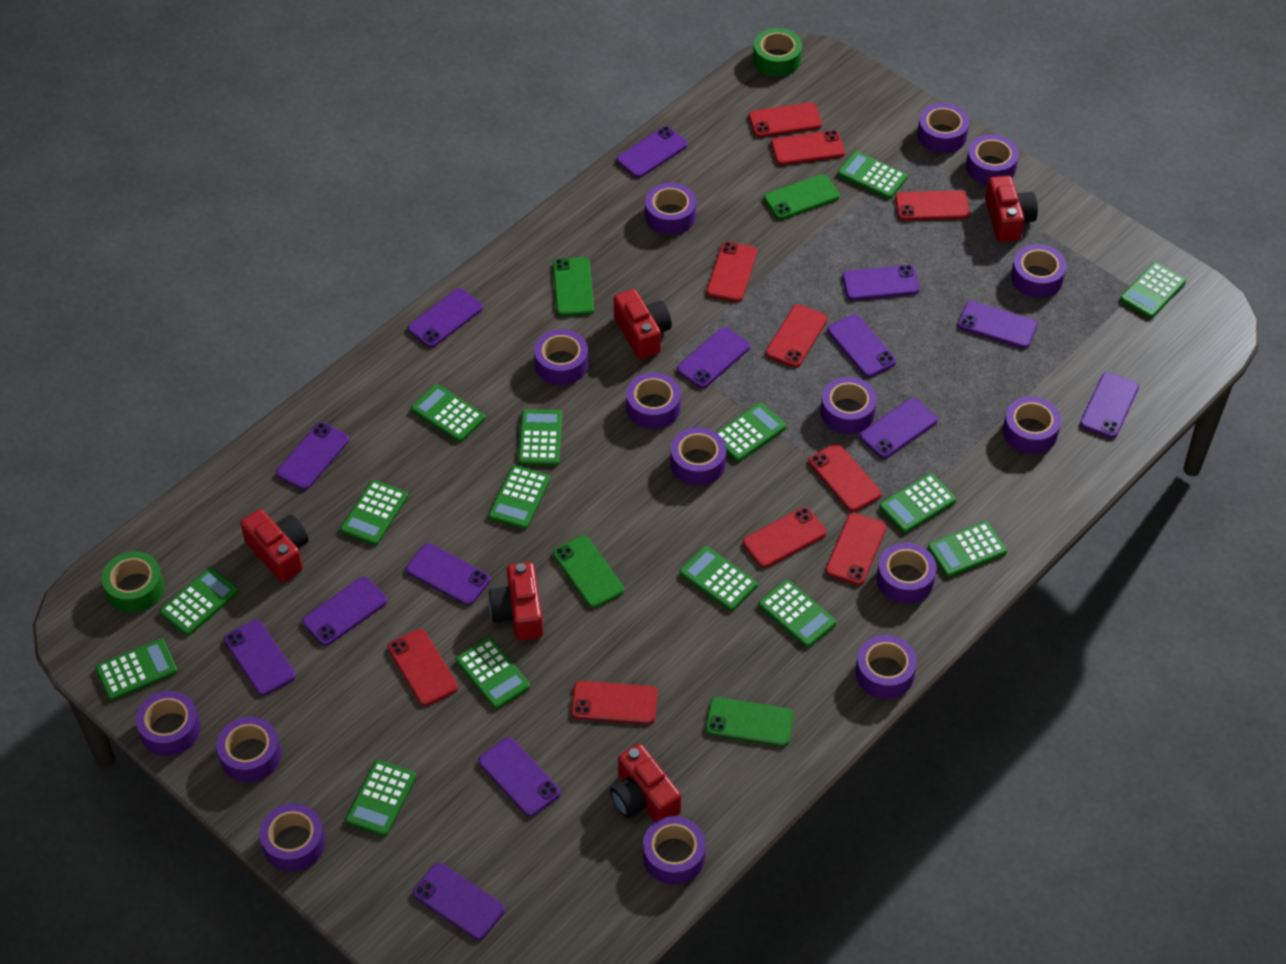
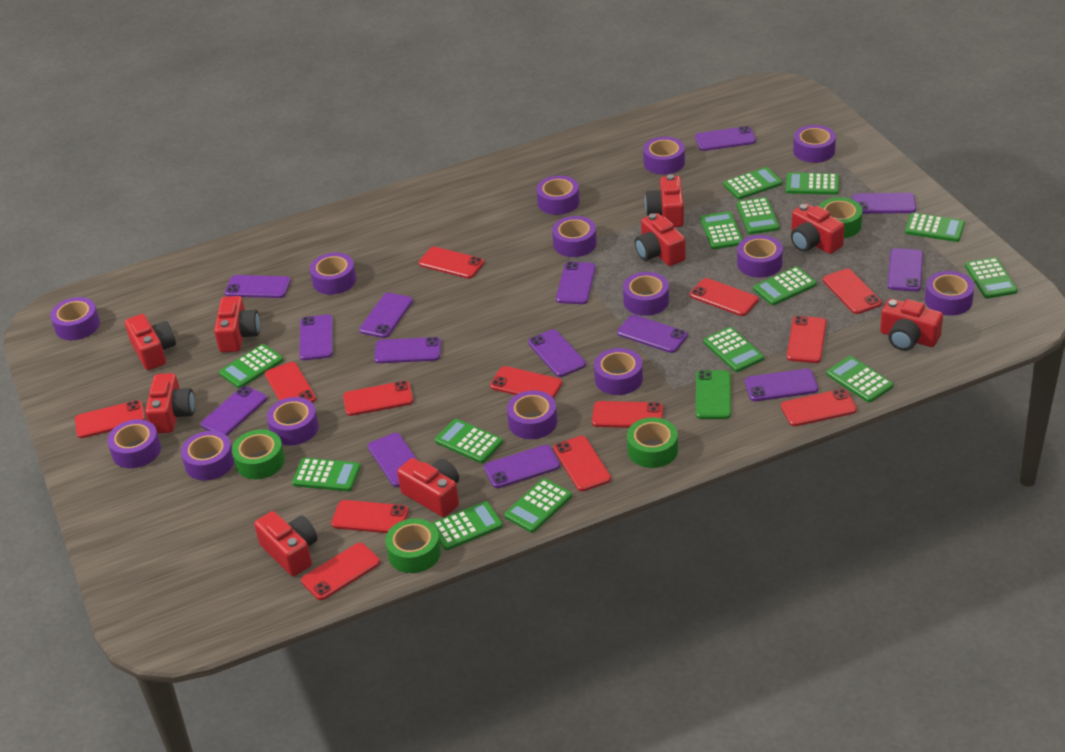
green calculator: 15 -> 14
green phone: 4 -> 1
green tape: 2 -> 4
purple tape: 15 -> 14
red camera: 5 -> 9
red phone: 10 -> 13

